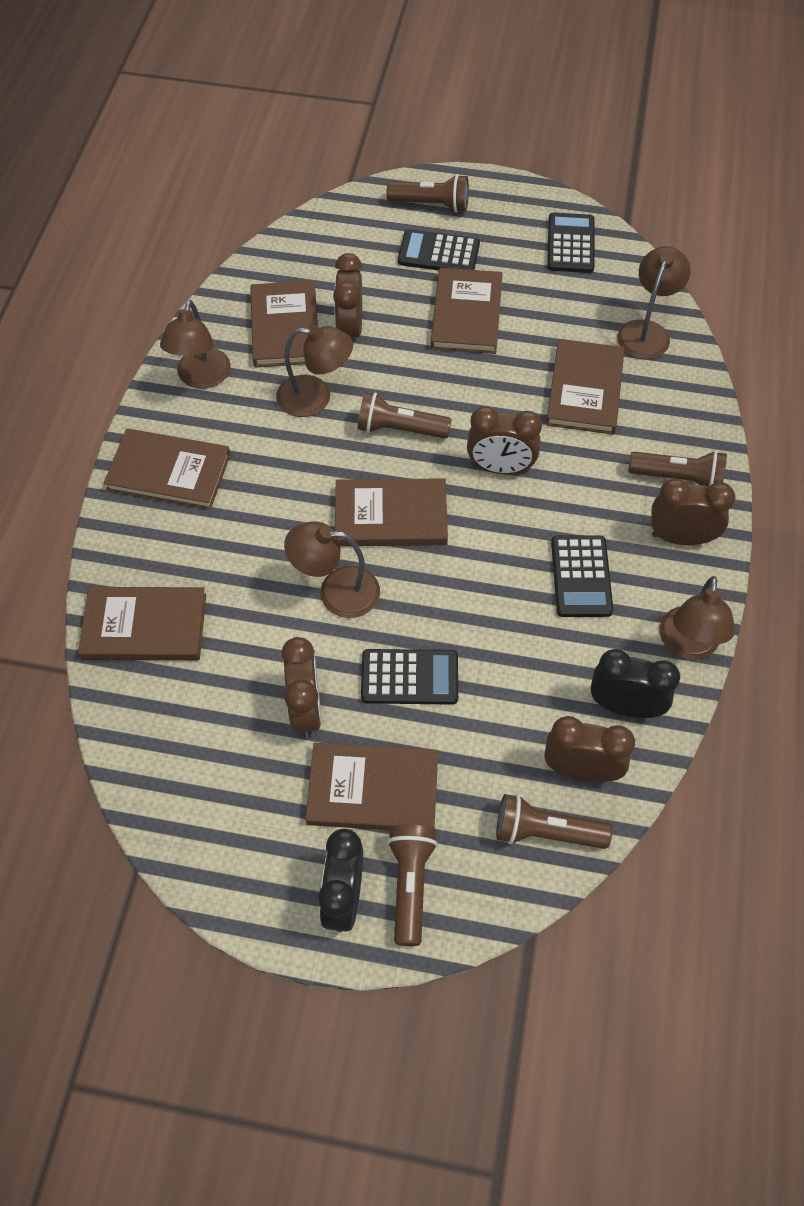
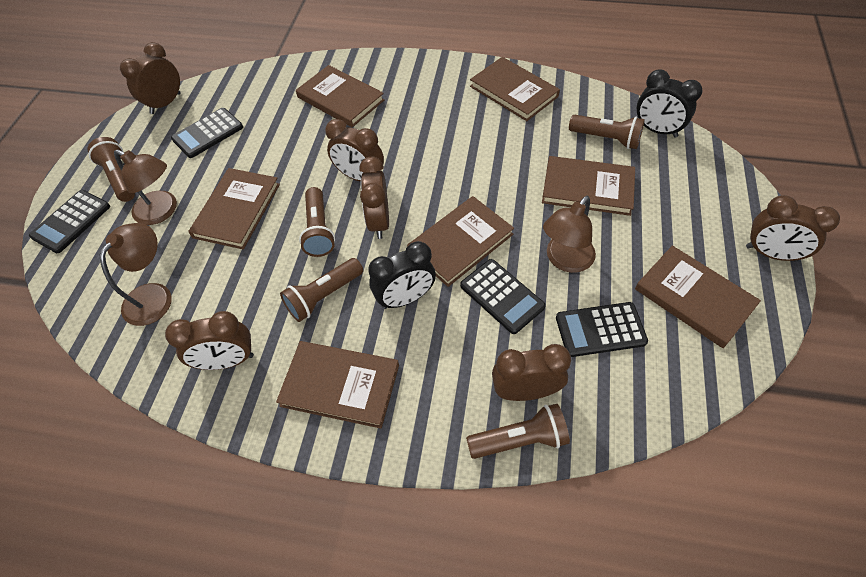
brown clock: 5 -> 6
brown lamp: 5 -> 3

